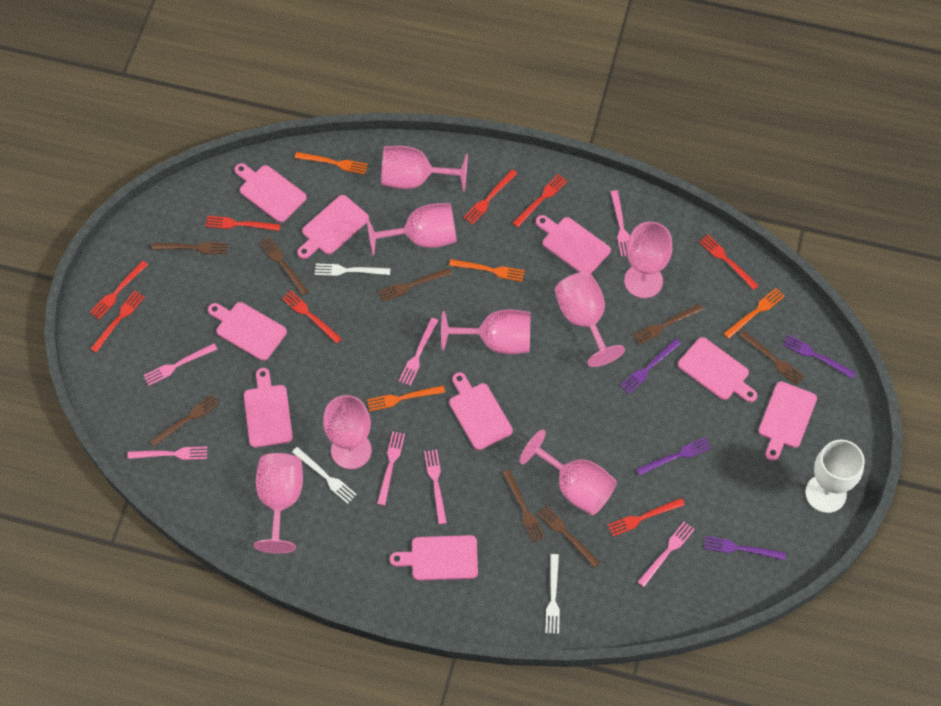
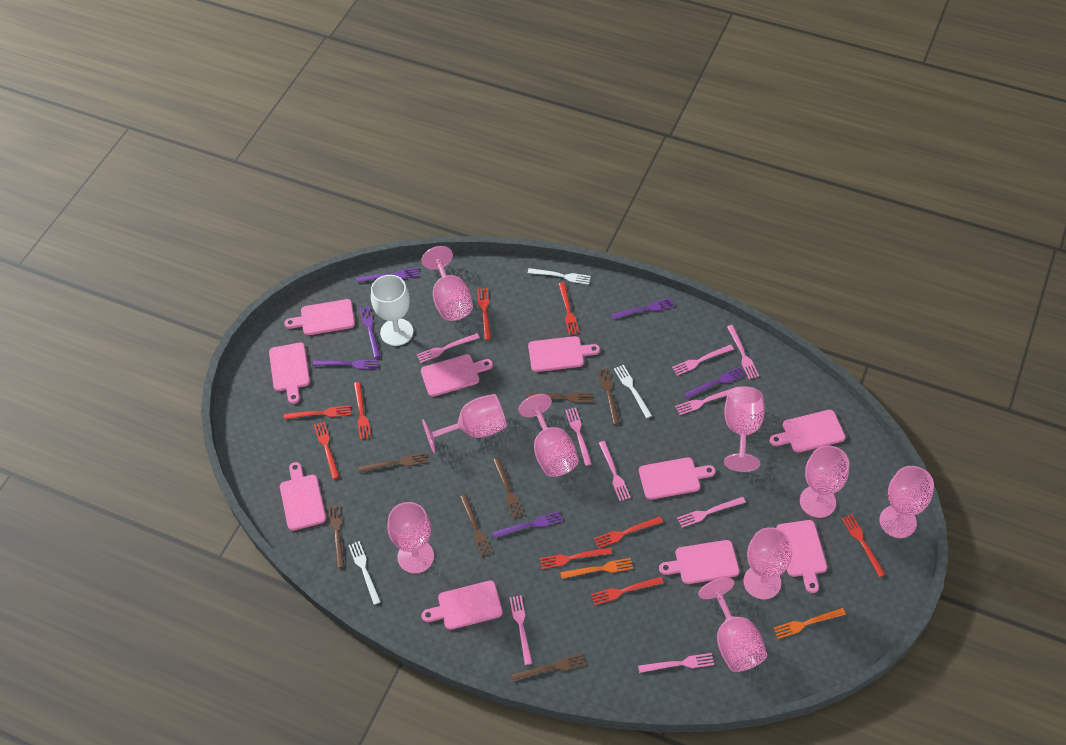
brown fork: 8 -> 7
orange fork: 4 -> 2
pink cutting board: 9 -> 10
pink fork: 7 -> 9
pink goblet: 8 -> 9
purple fork: 4 -> 6
red fork: 8 -> 9

